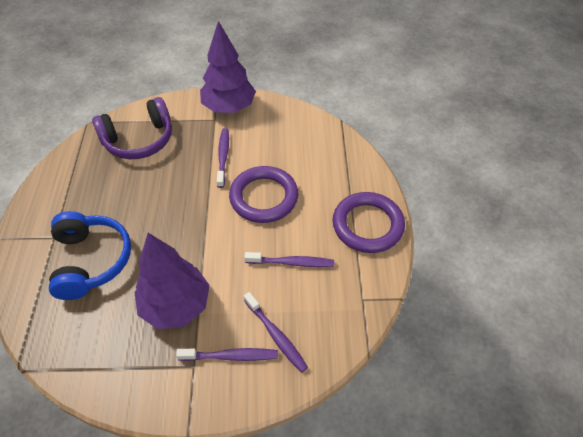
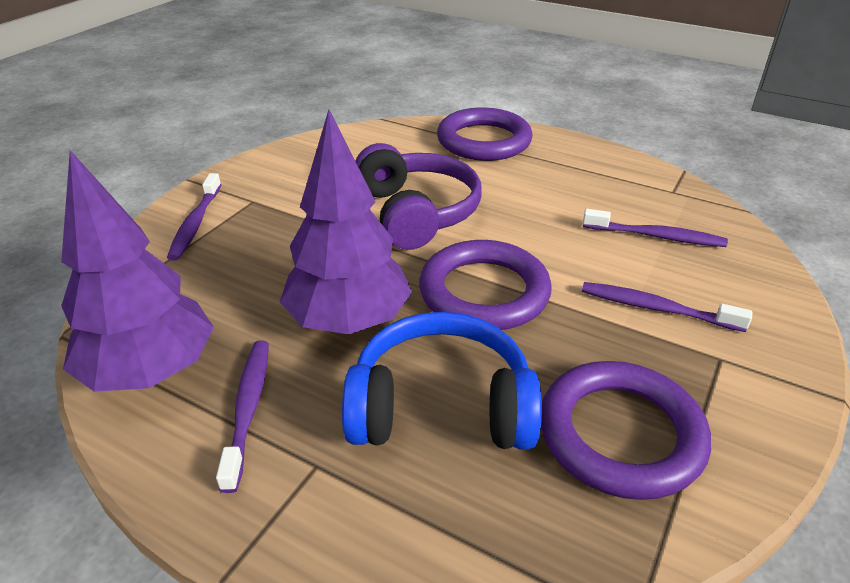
purple ring: 2 -> 3

